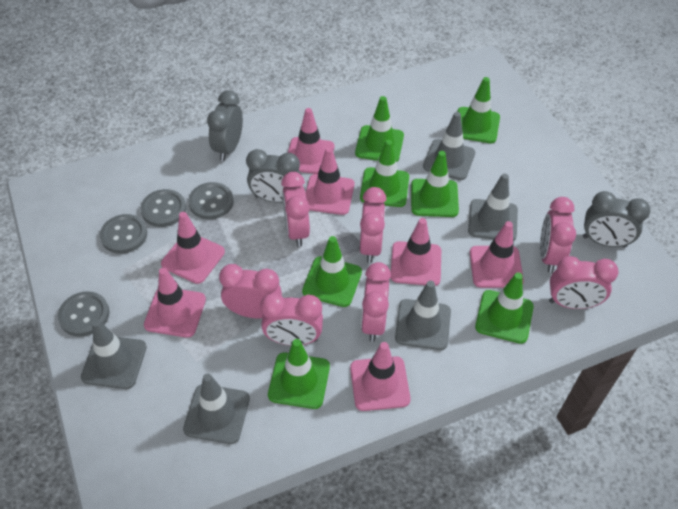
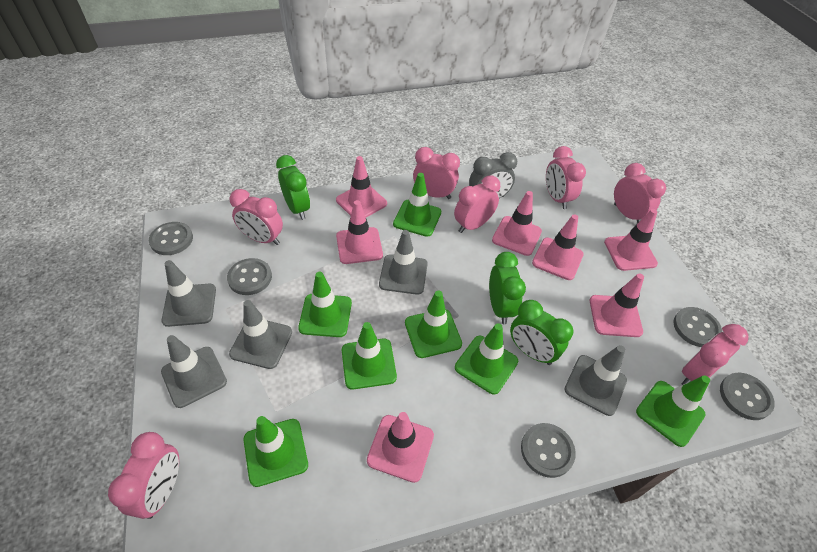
green clock: 0 -> 3
grey button: 4 -> 5
grey clock: 3 -> 1

